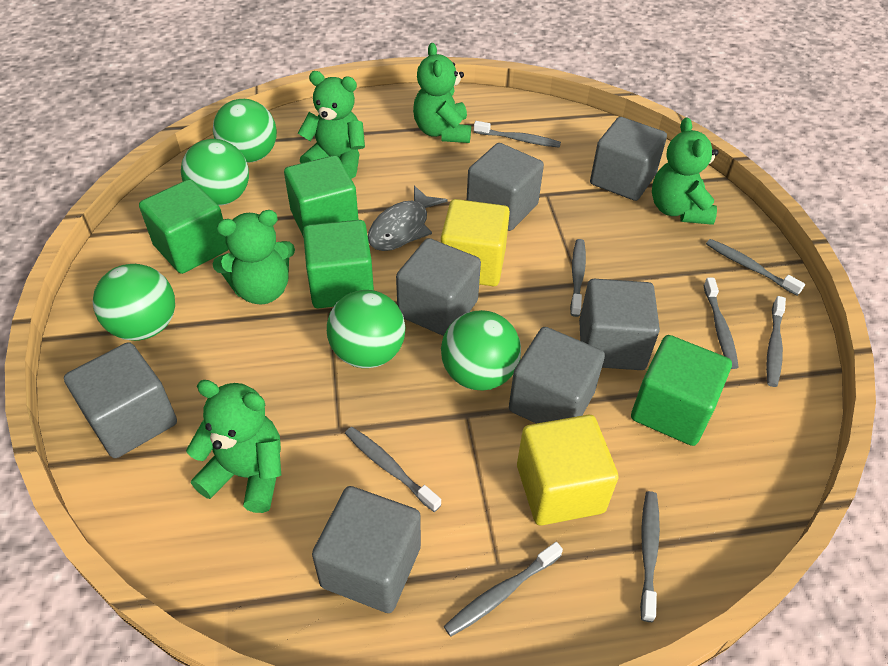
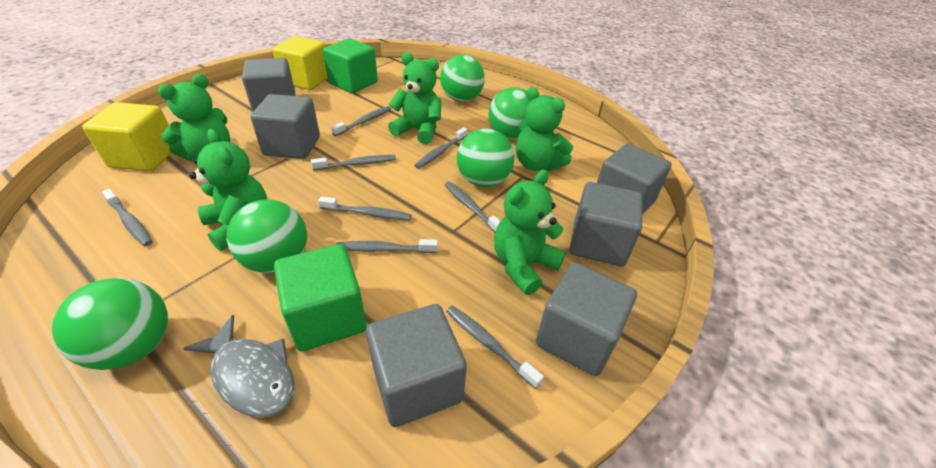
green cube: 4 -> 2
grey cube: 7 -> 6

